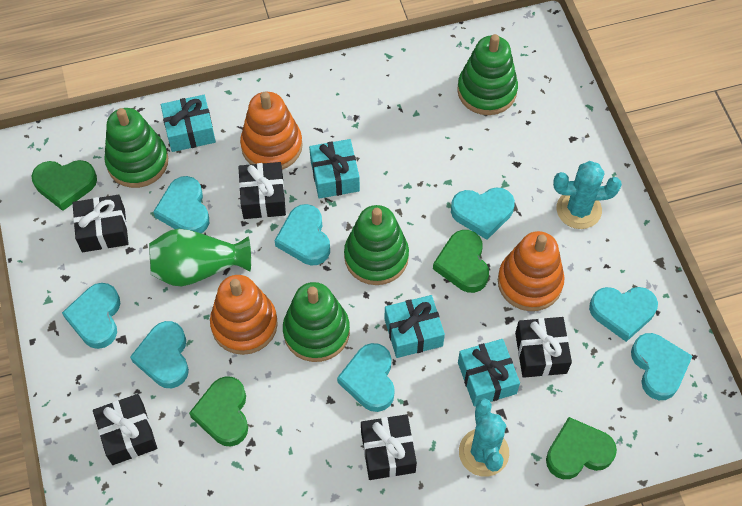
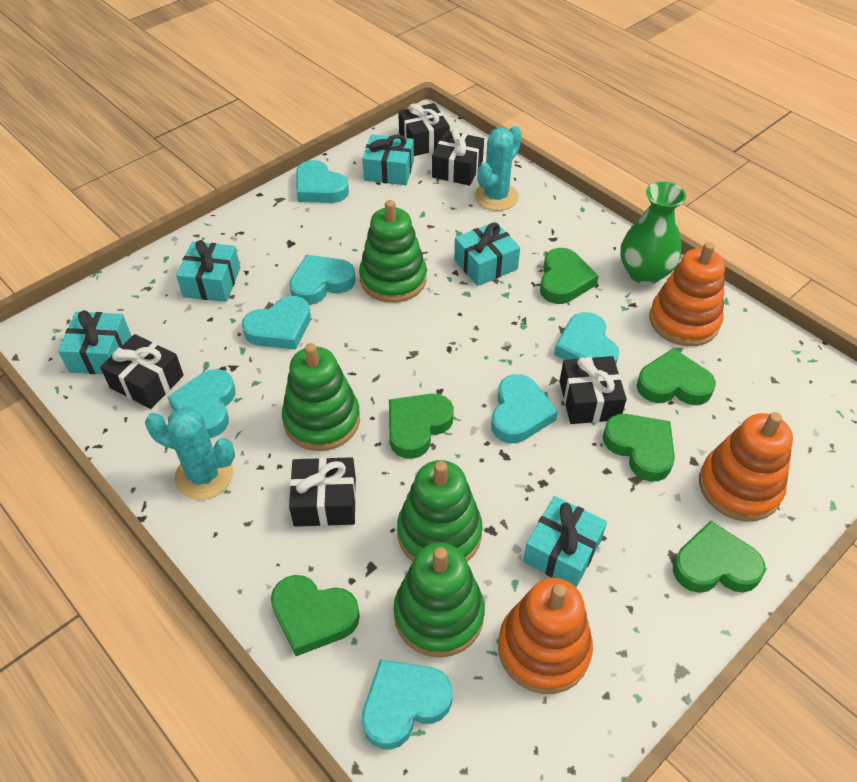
green heart: 4 -> 6
turquoise gift: 4 -> 5
turquoise heart: 8 -> 7

